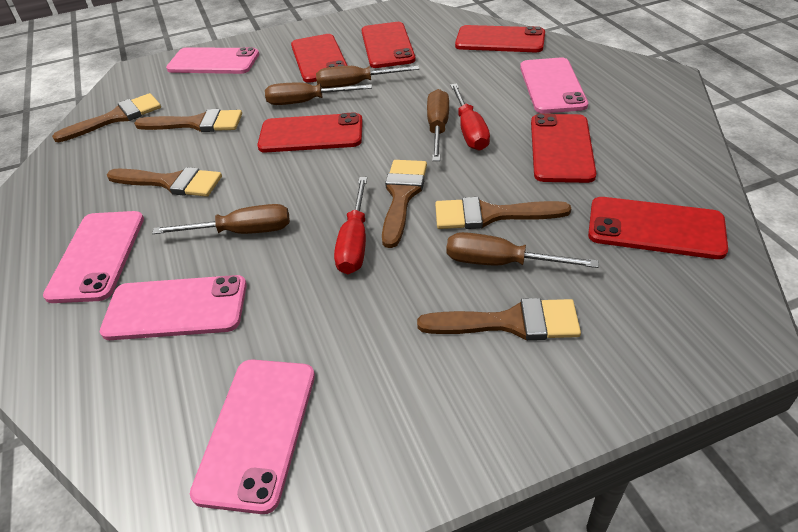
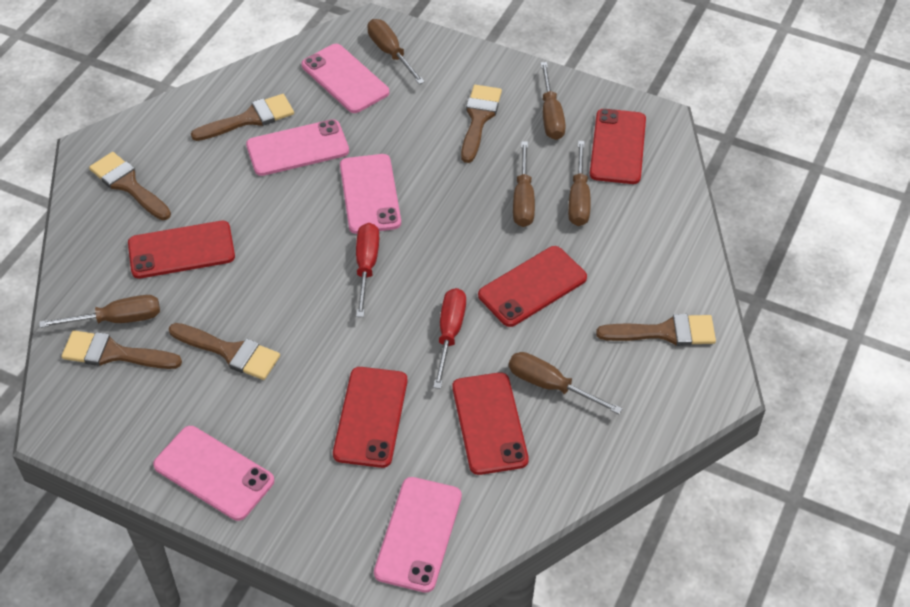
brown screwdriver: 5 -> 6
red phone: 6 -> 5

